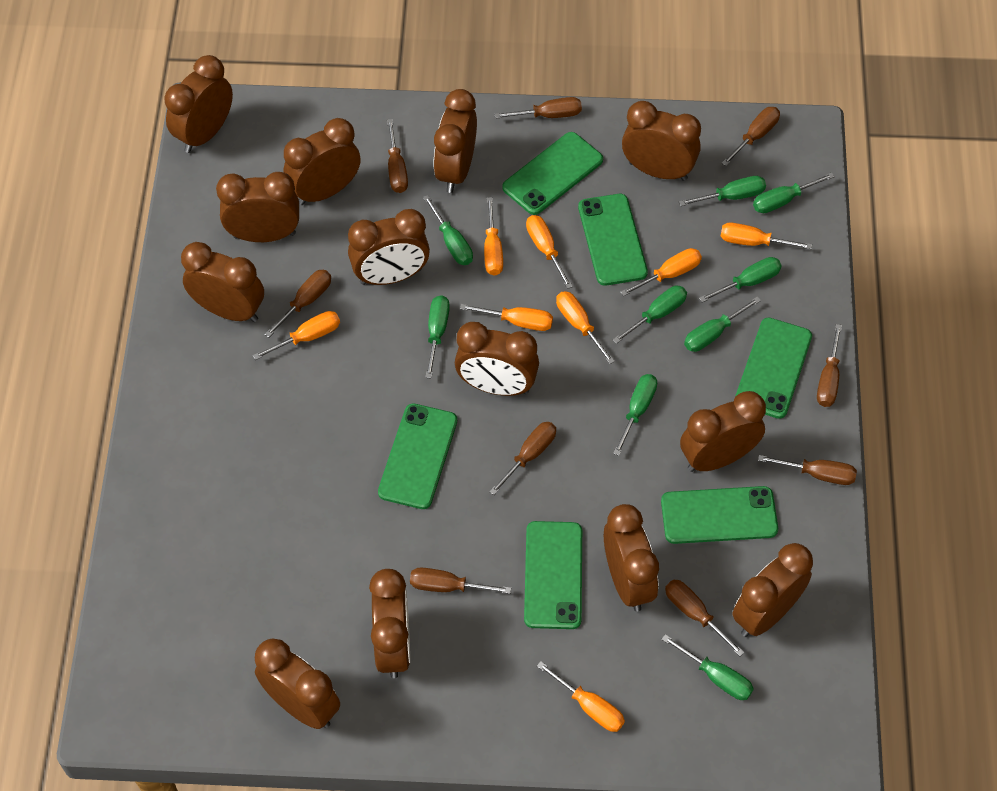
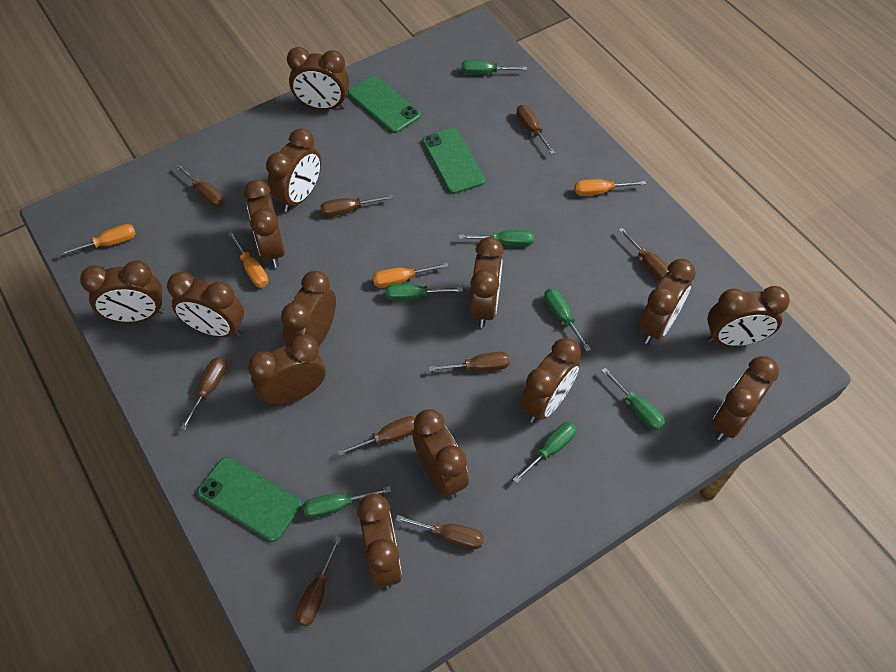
brown clock: 13 -> 14
green phone: 6 -> 3
green screwdriver: 9 -> 7
orange screwdriver: 8 -> 4

